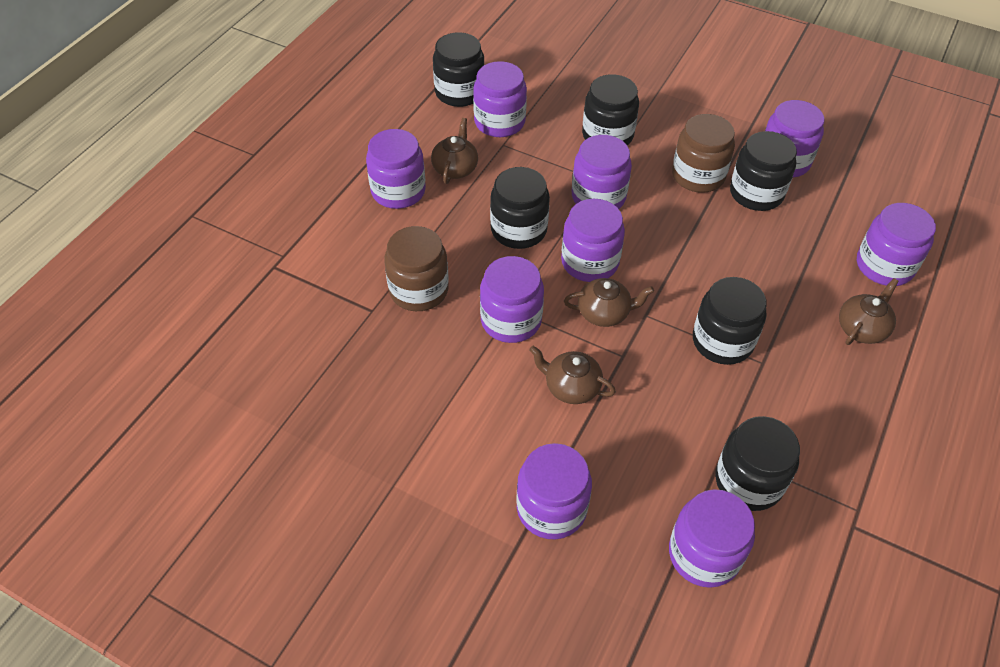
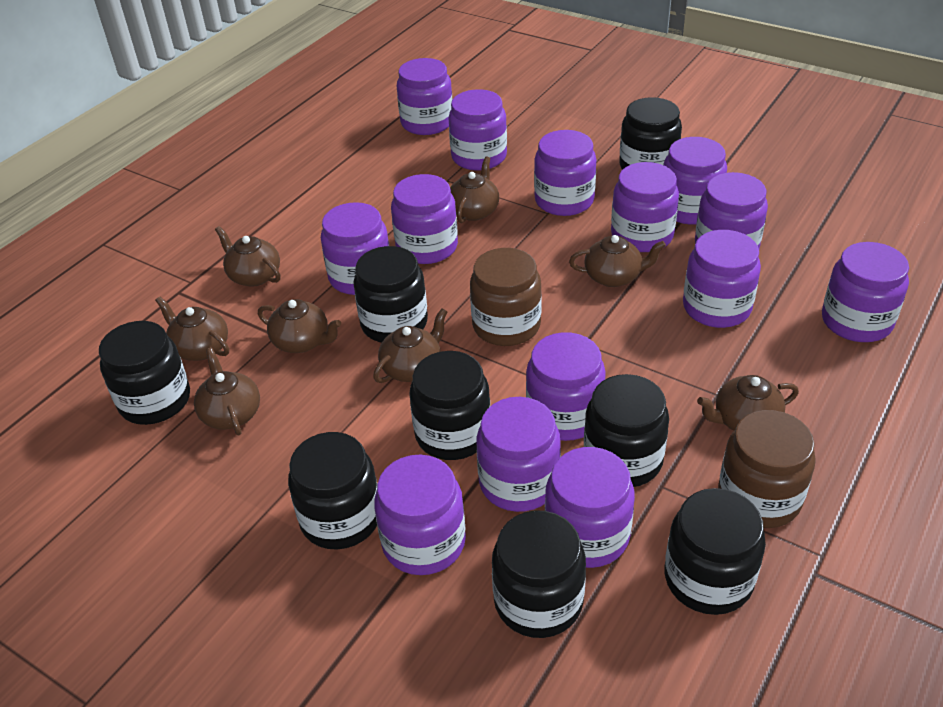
black jar: 6 -> 8
brown teapot: 4 -> 8
purple jar: 9 -> 14

